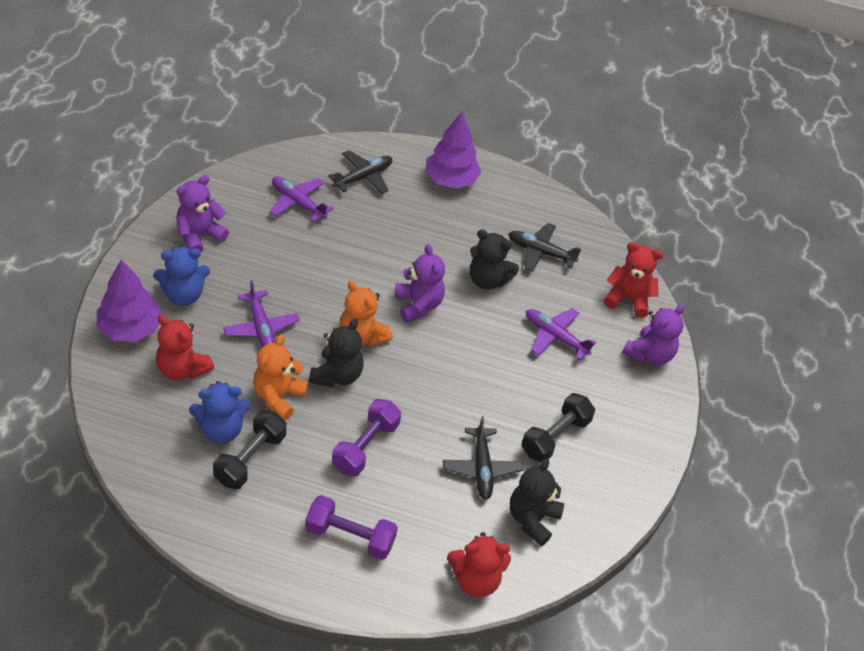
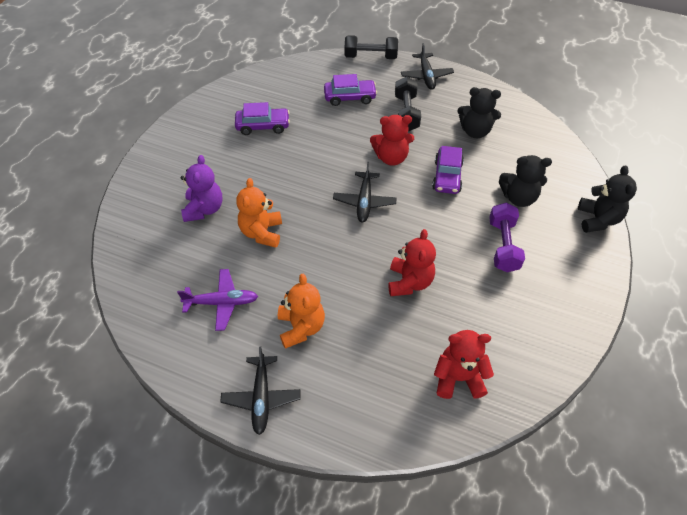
blue teddy bear: 2 -> 0
purple car: 0 -> 3
purple dumbbell: 2 -> 1
purple plane: 3 -> 1
purple teddy bear: 3 -> 1
purple tree: 2 -> 0

